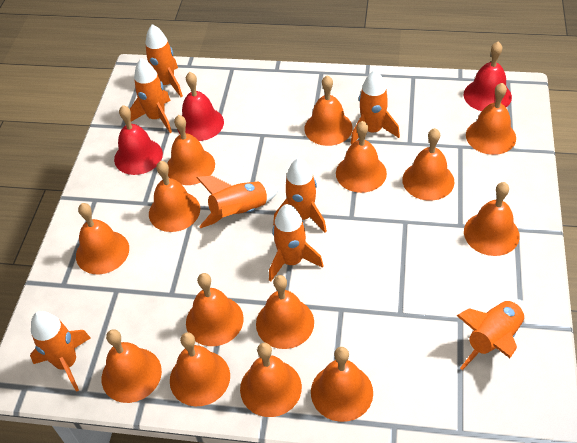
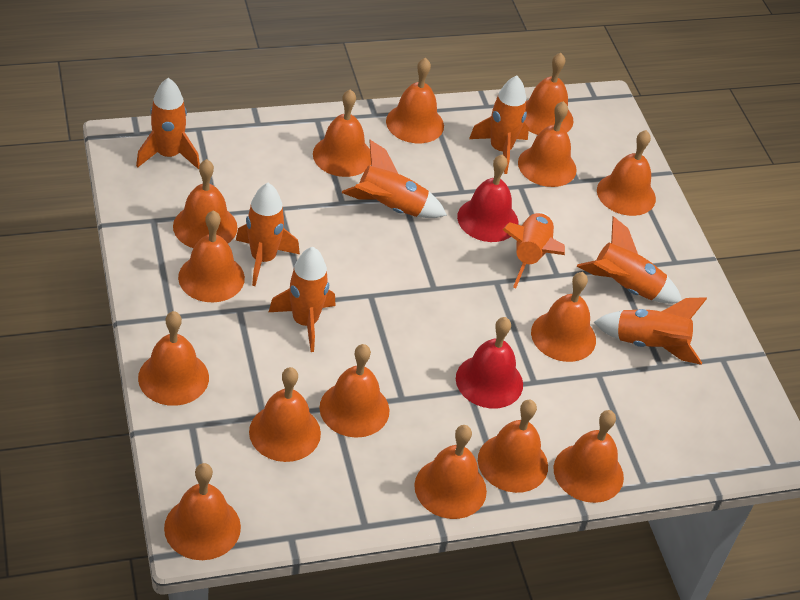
orange bell: 14 -> 15
red bell: 3 -> 2

